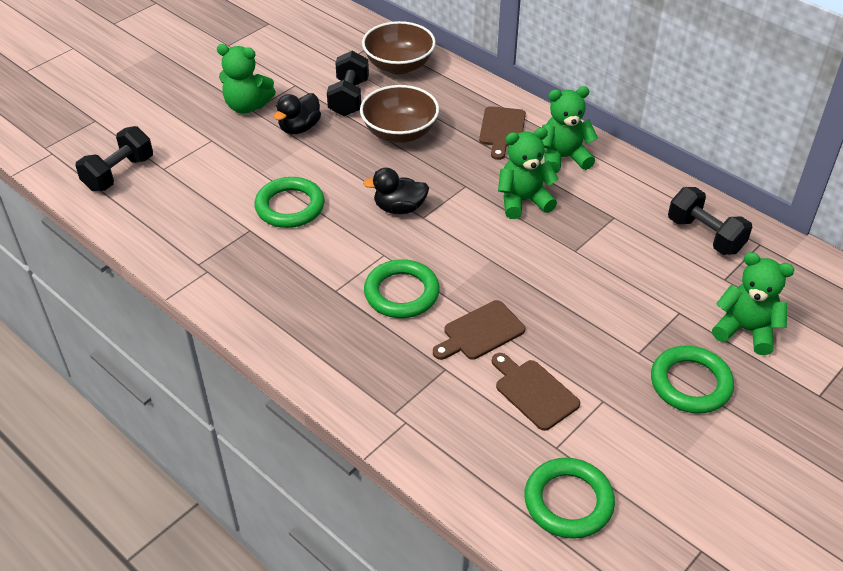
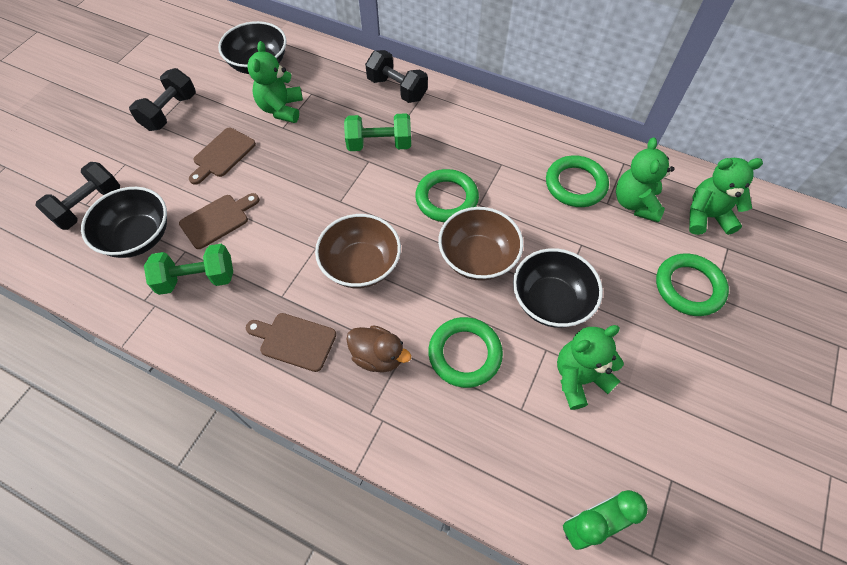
black bowl: 0 -> 3
black duck: 2 -> 0
brown duck: 0 -> 1
green clock: 0 -> 1
green dumbbell: 0 -> 2

